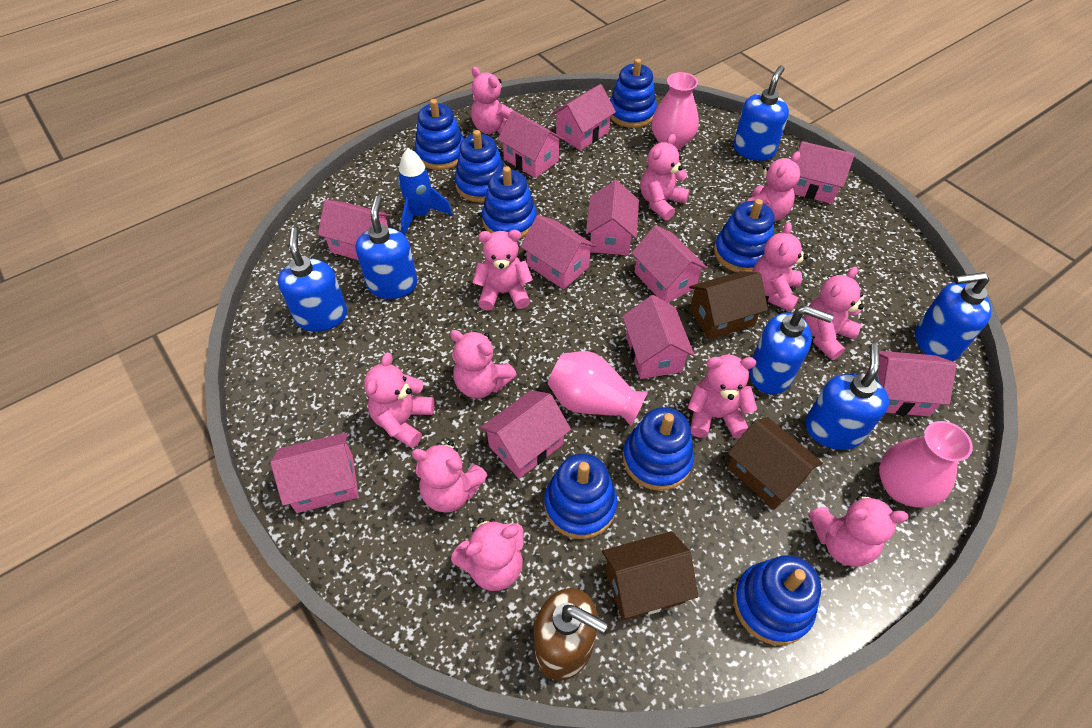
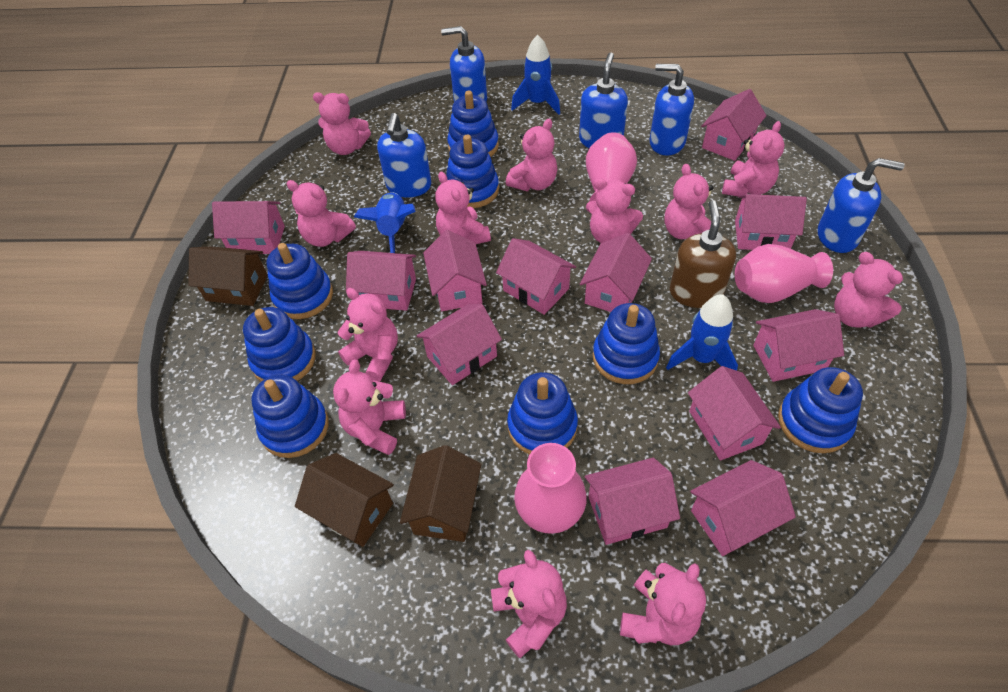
blue rocket: 1 -> 3
blue soap dispenser: 6 -> 5
pink house: 11 -> 12

